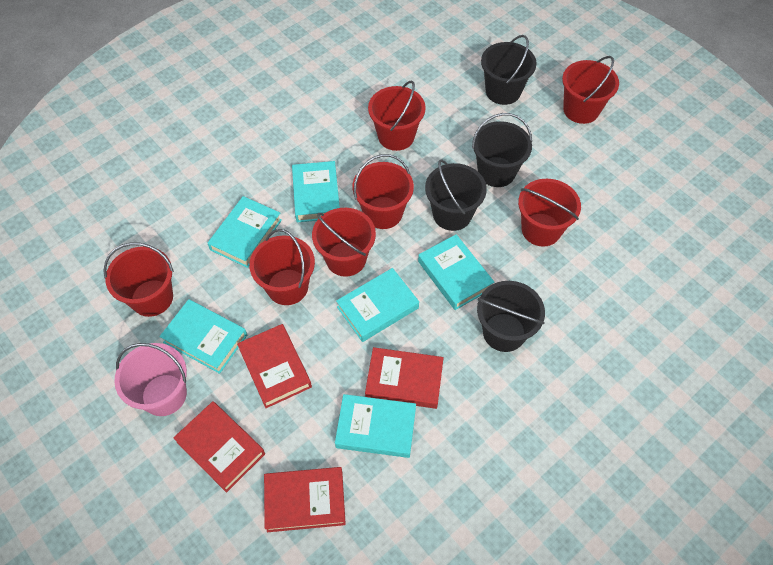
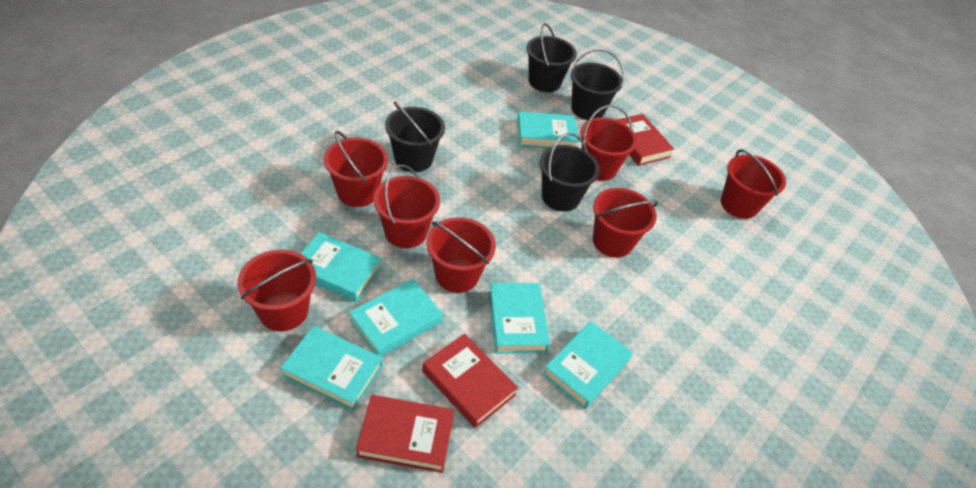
pink bucket: 1 -> 0
red book: 4 -> 3

